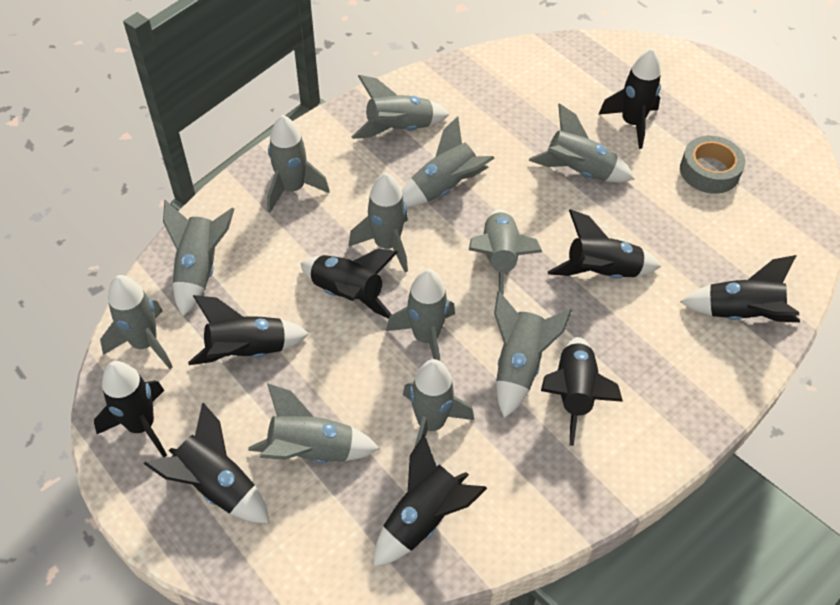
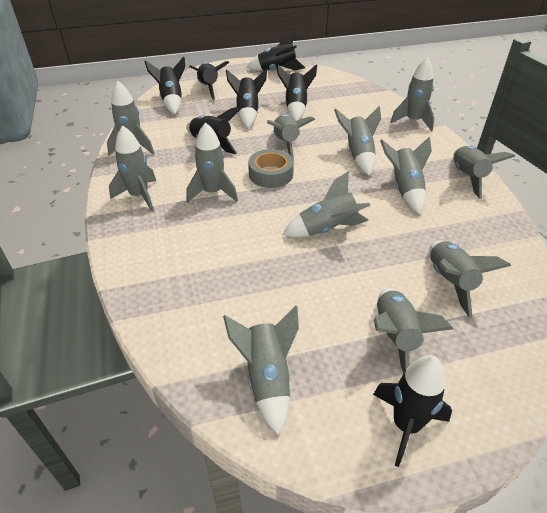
black rocket: 9 -> 7

